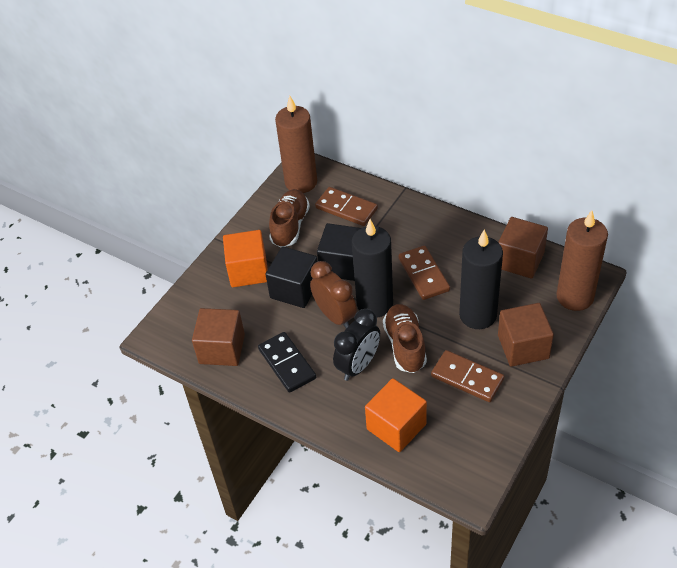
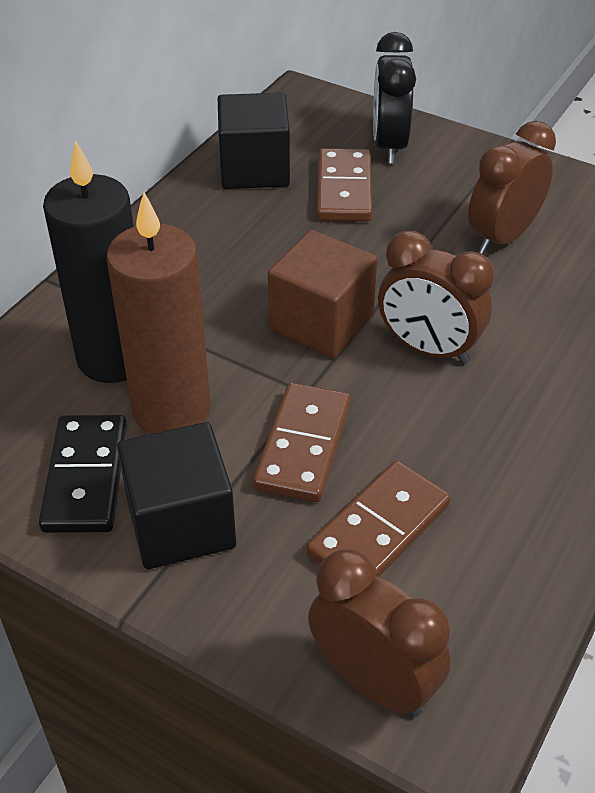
black candle: 2 -> 1
brown candle: 2 -> 1
brown clock: 1 -> 3
brown cube: 3 -> 1
brown shoe: 2 -> 0
orange cube: 2 -> 0

